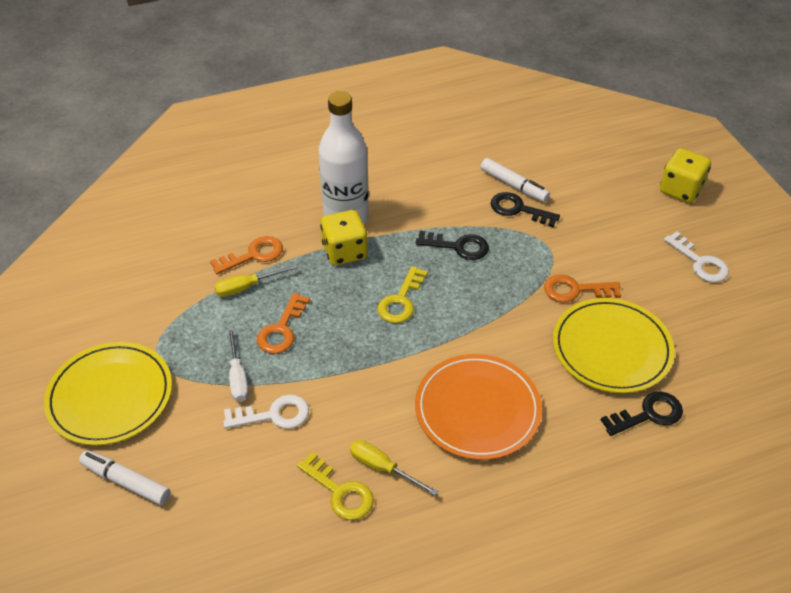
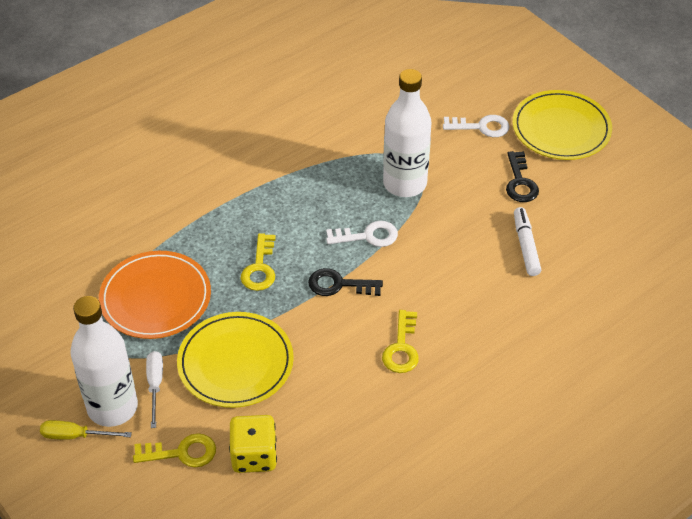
black key: 3 -> 2
orange key: 3 -> 0
white bottle: 1 -> 2
white marker: 2 -> 1
yellow dice: 2 -> 1
yellow key: 2 -> 3
yellow screwdriver: 2 -> 1

